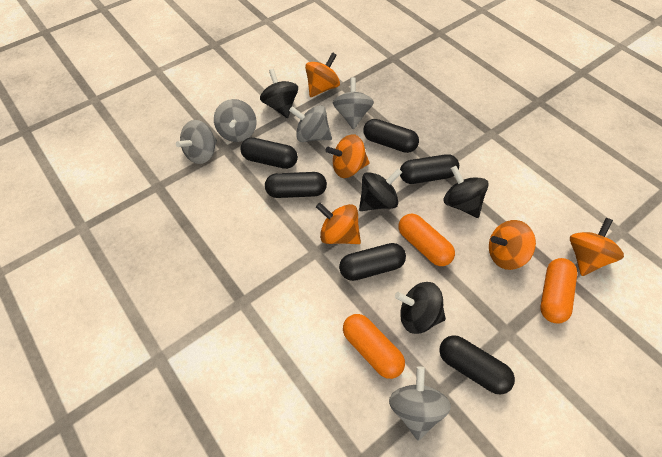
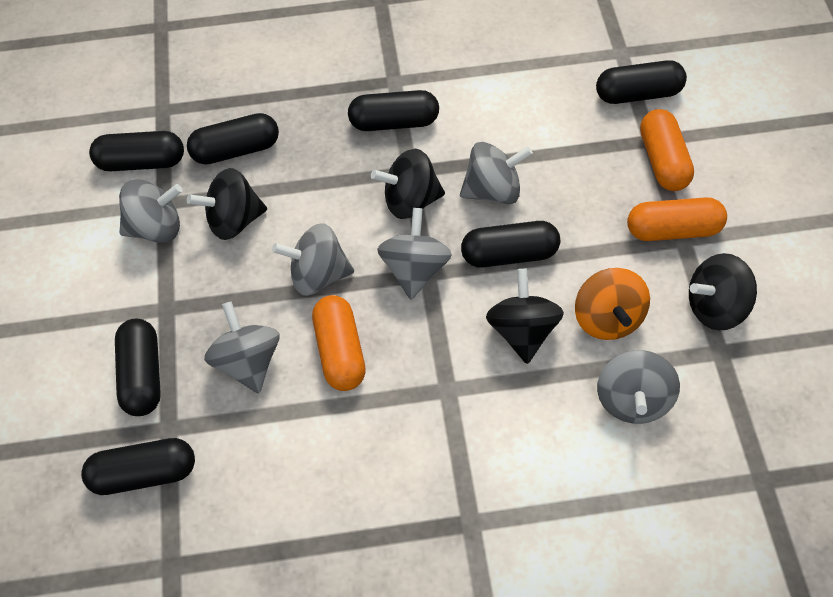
black capsule: 6 -> 7
grey spinning top: 5 -> 6
orange spinning top: 5 -> 1

